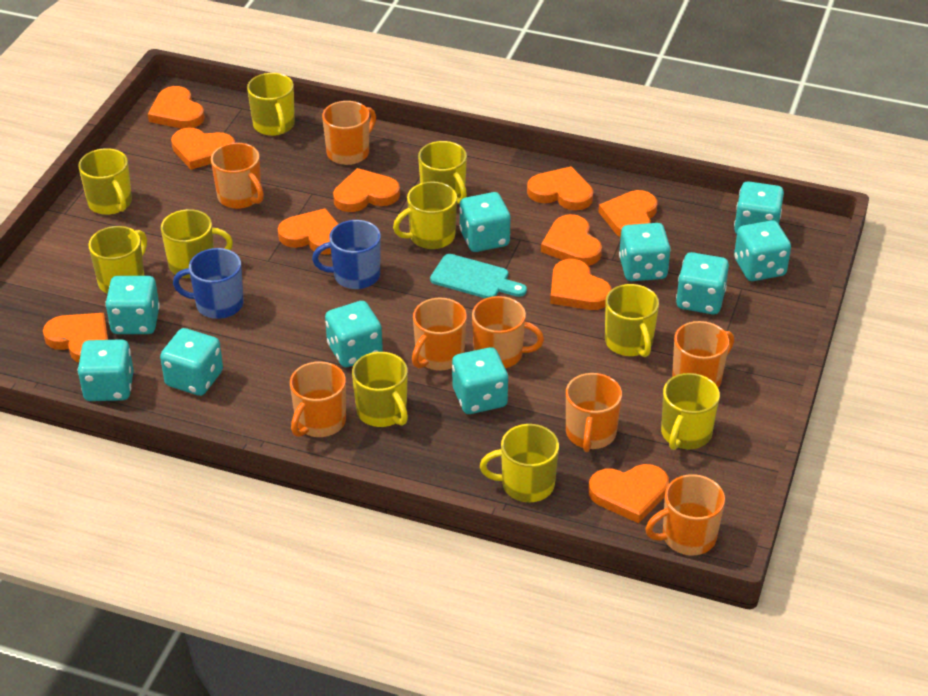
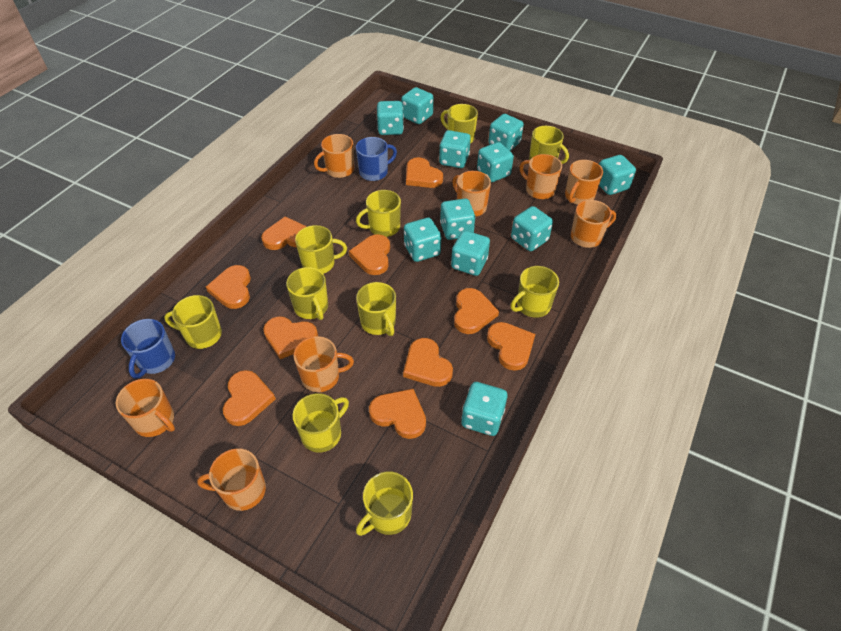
turquoise cutting board: 1 -> 0
turquoise dice: 10 -> 11

